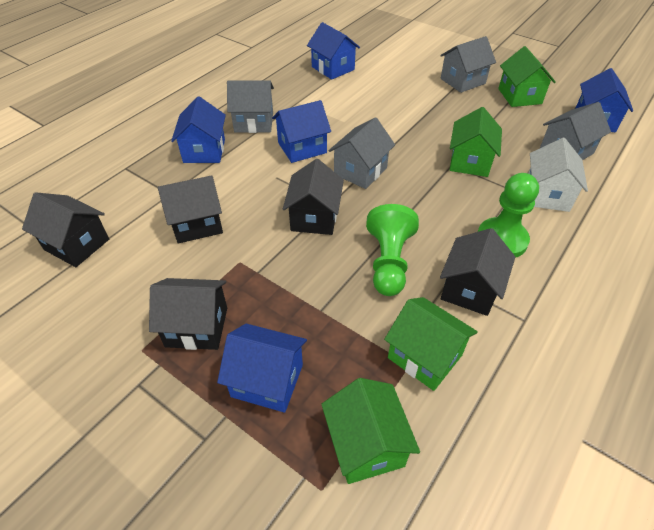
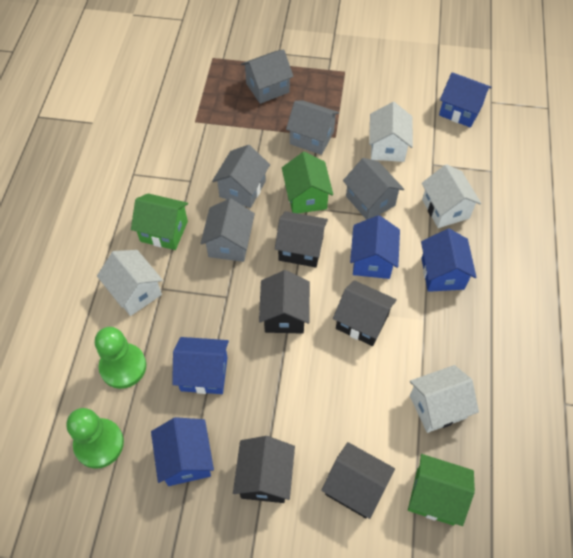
green house: 4 -> 3
grey house: 4 -> 5
white house: 1 -> 4

